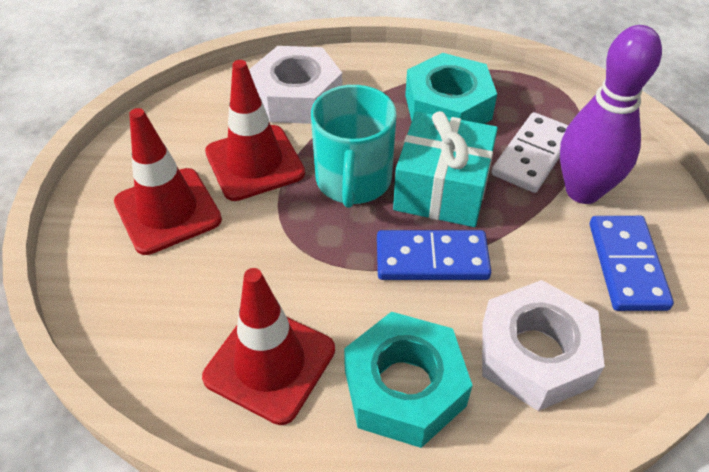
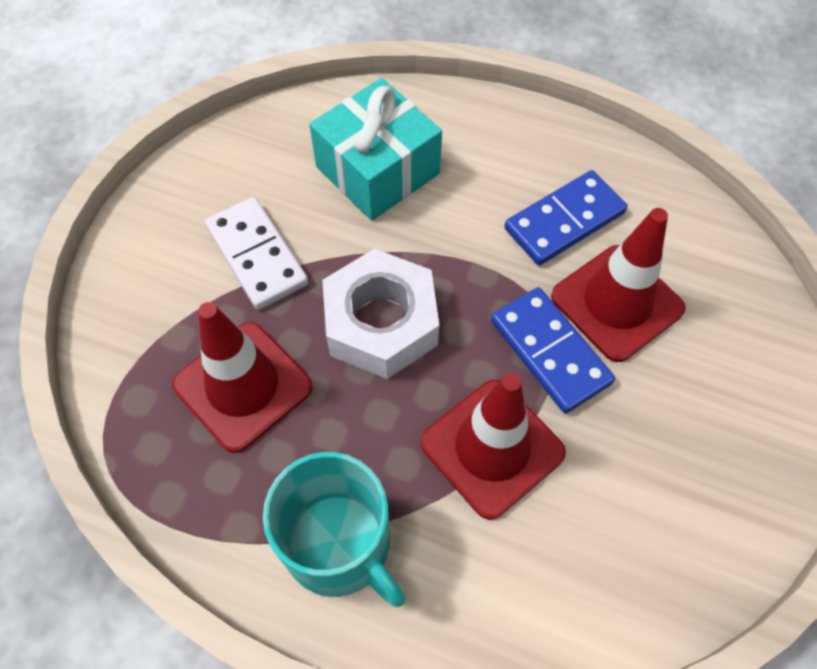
purple bowling pin: 1 -> 0
turquoise nut: 2 -> 0
white nut: 2 -> 1

